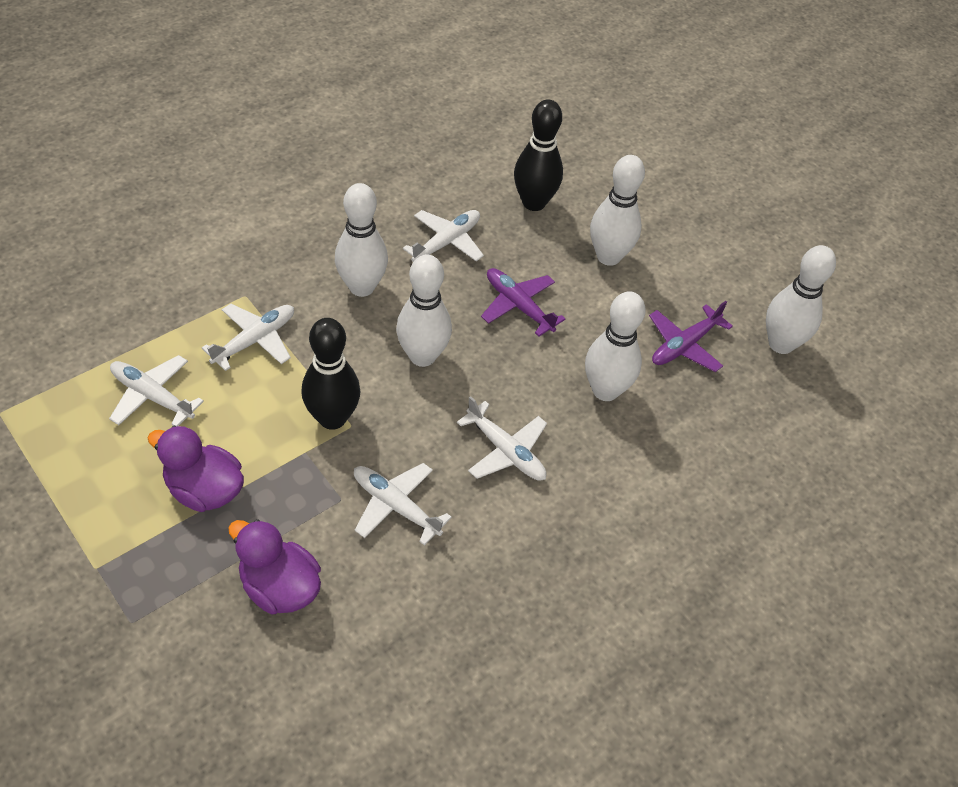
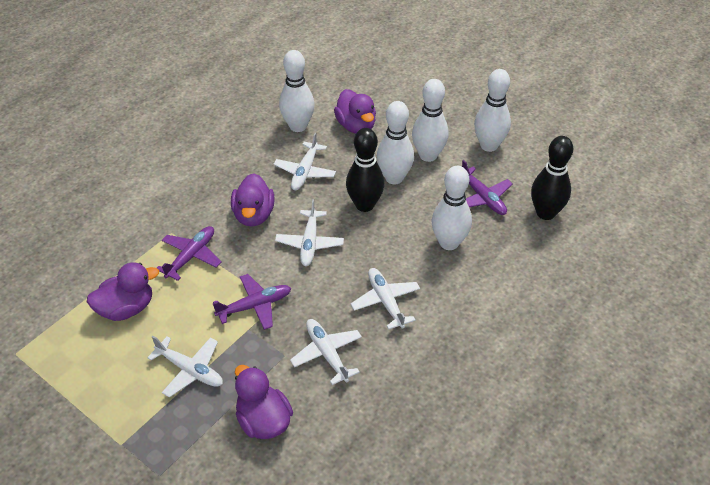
purple duck: 2 -> 4
purple plane: 2 -> 3

